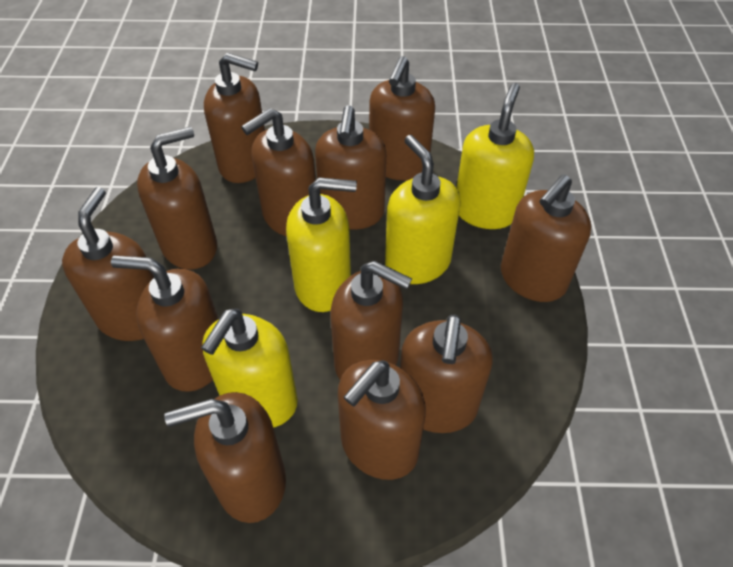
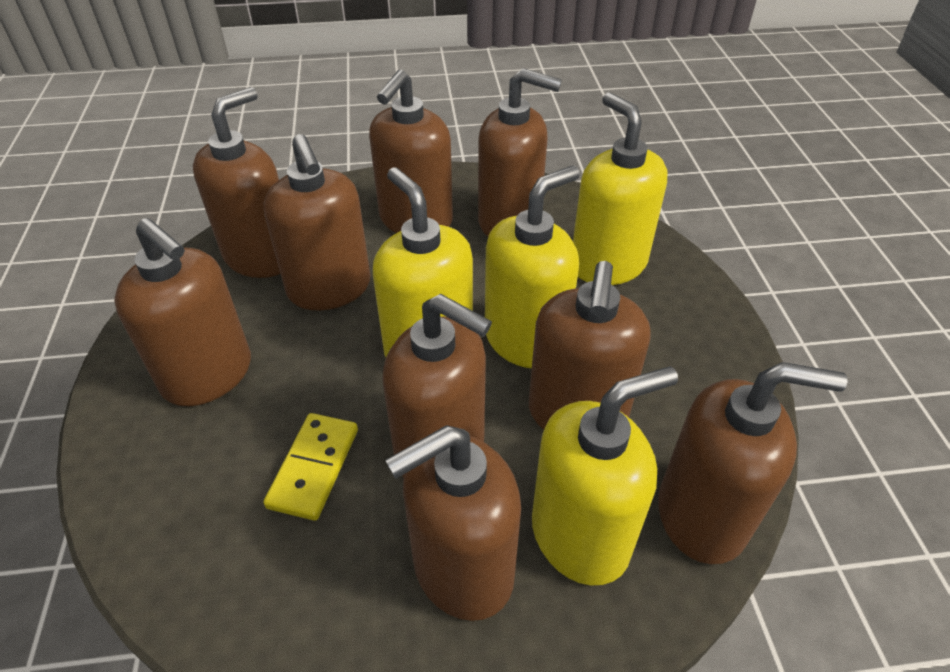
brown soap dispenser: 12 -> 9
yellow domino: 0 -> 1

